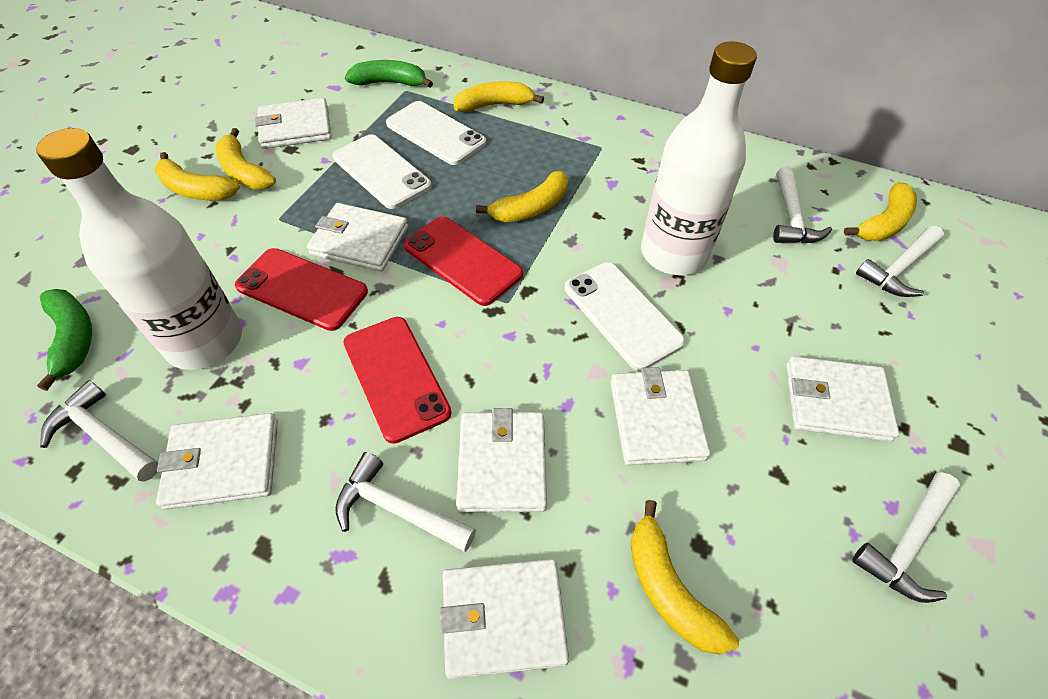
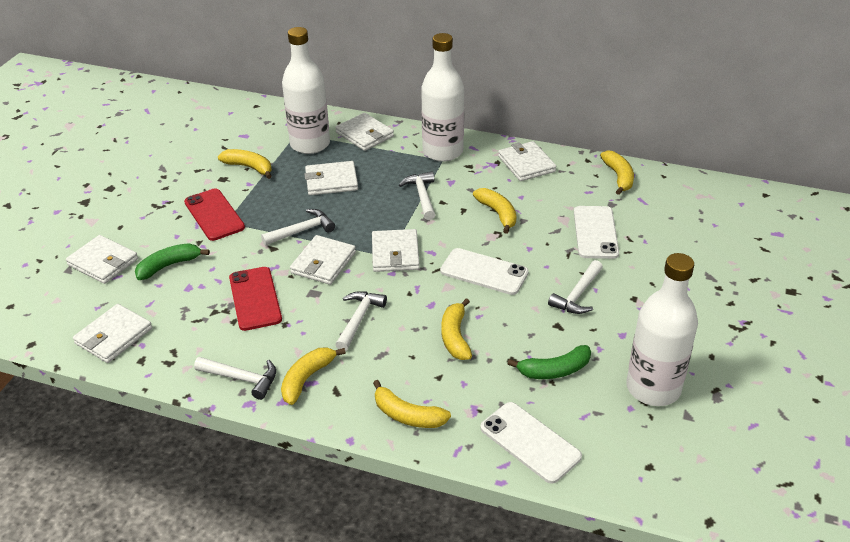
red phone: 3 -> 2
white bottle: 2 -> 3

